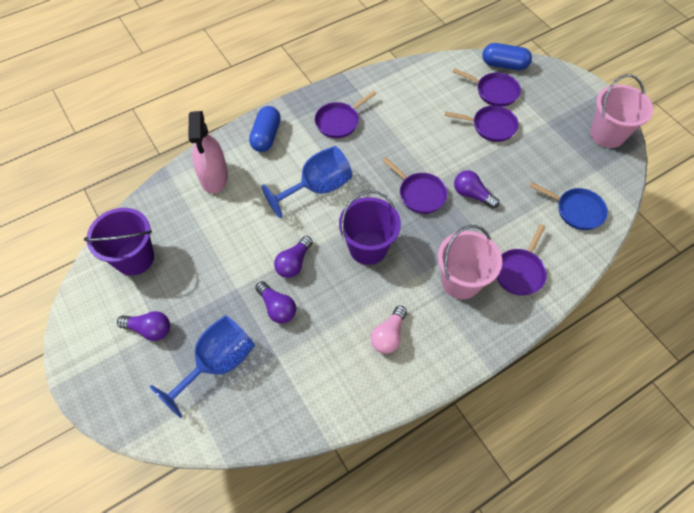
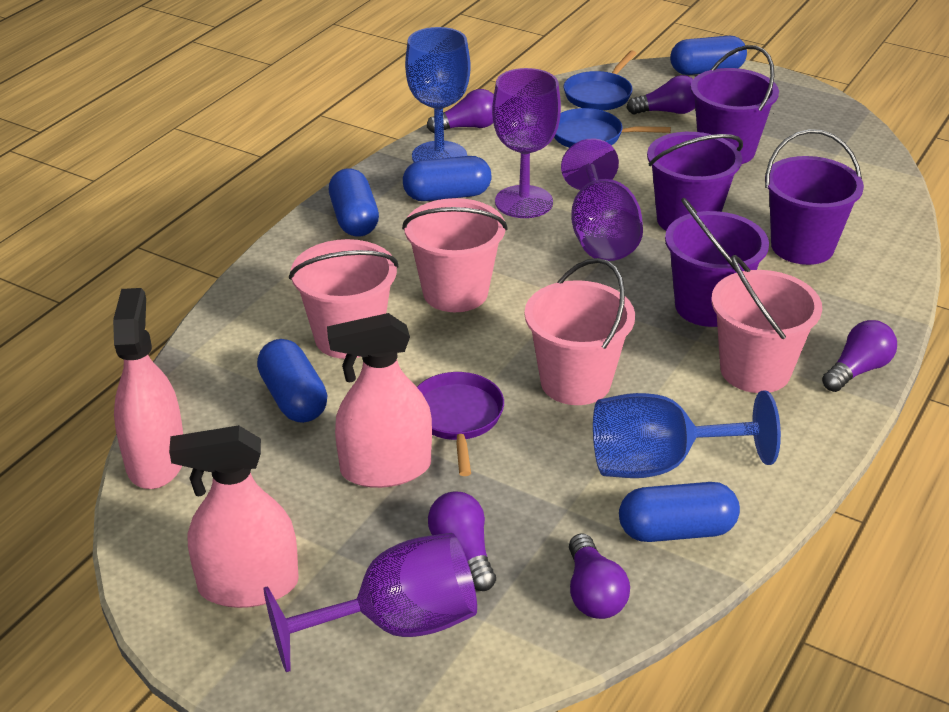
blue capsule: 2 -> 5
blue pan: 1 -> 2
pink bucket: 2 -> 4
pink light bulb: 1 -> 0
pink spray bottle: 1 -> 3
purple bucket: 2 -> 4
purple goblet: 0 -> 3
purple light bulb: 4 -> 5
purple pan: 5 -> 1

